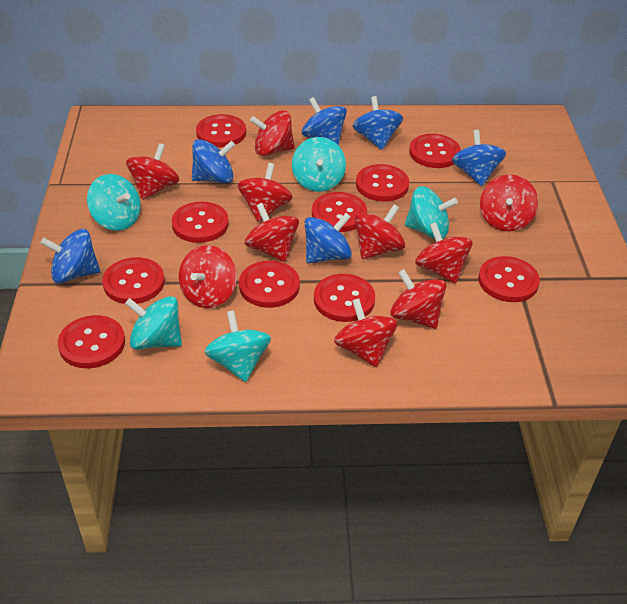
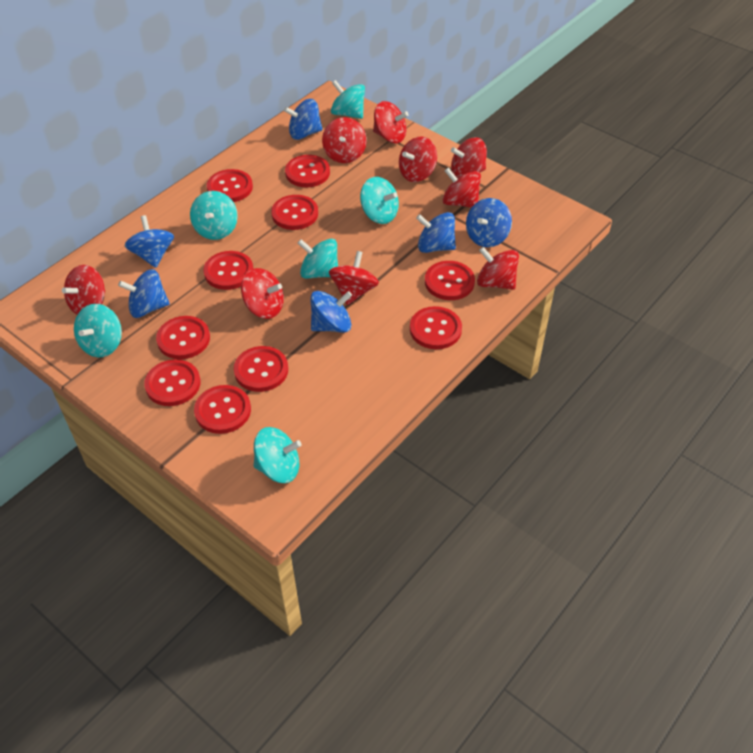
red spinning top: 10 -> 9
turquoise spinning top: 5 -> 6

